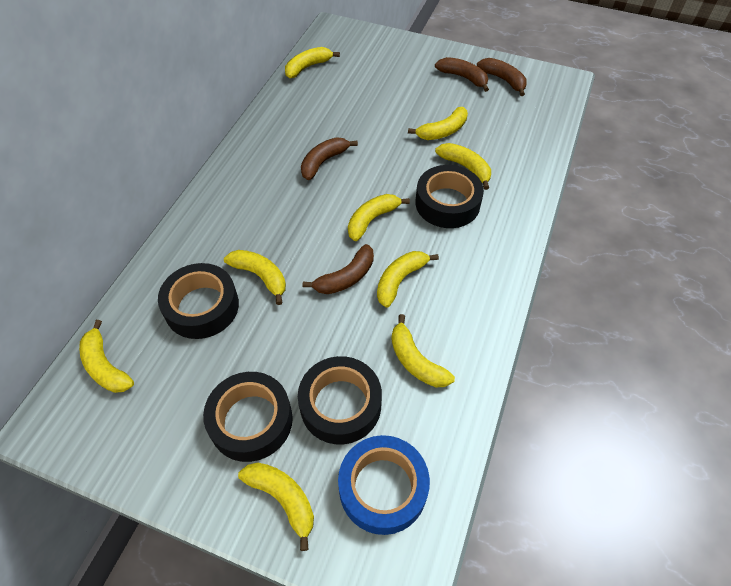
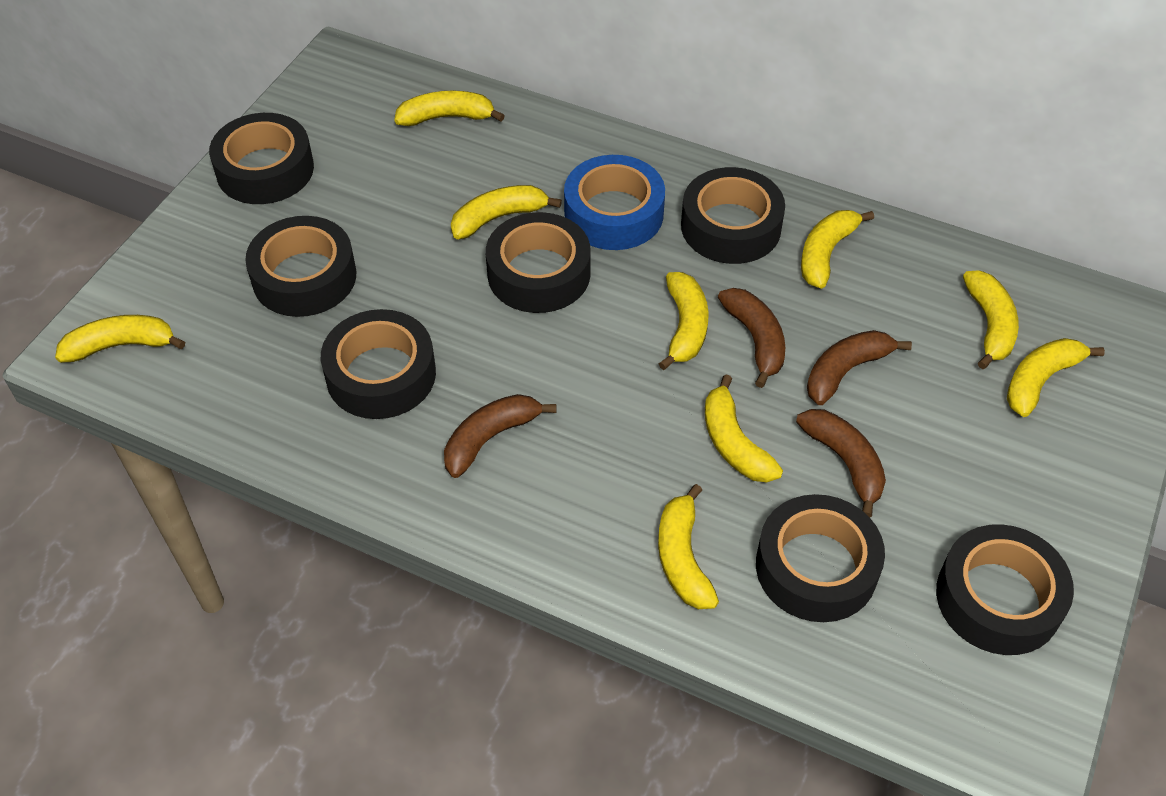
black tape: 4 -> 7

